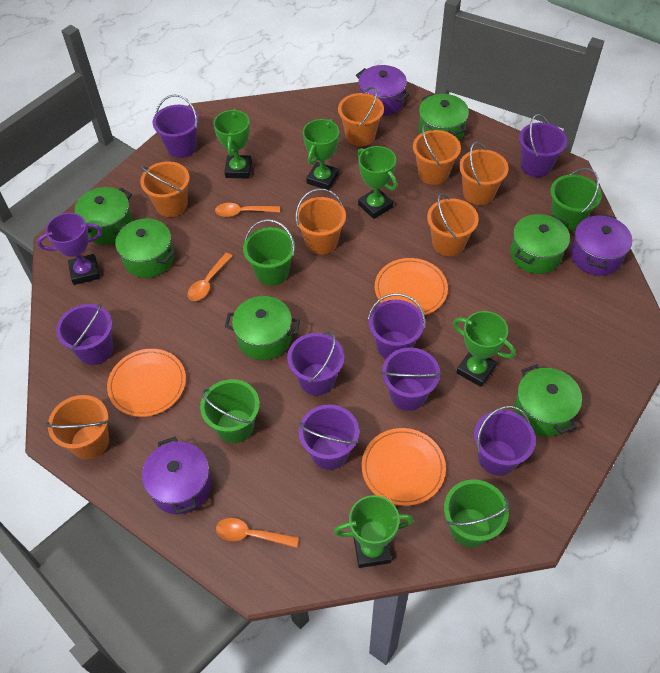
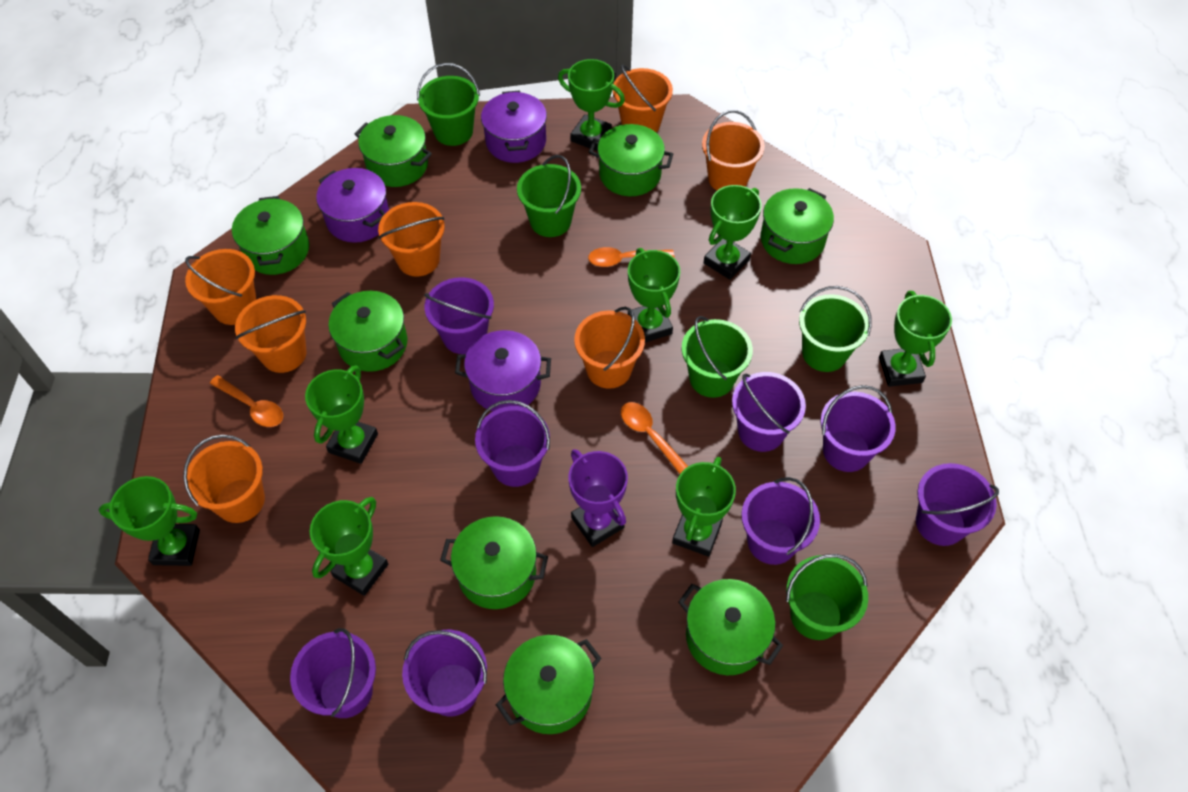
green bucket: 4 -> 5
green pot: 6 -> 8
green trophy: 5 -> 8
orange plate: 3 -> 0

